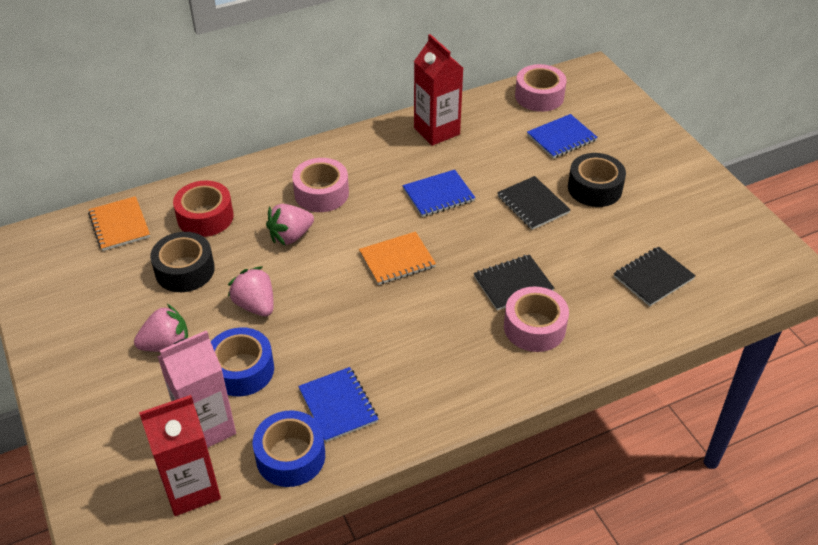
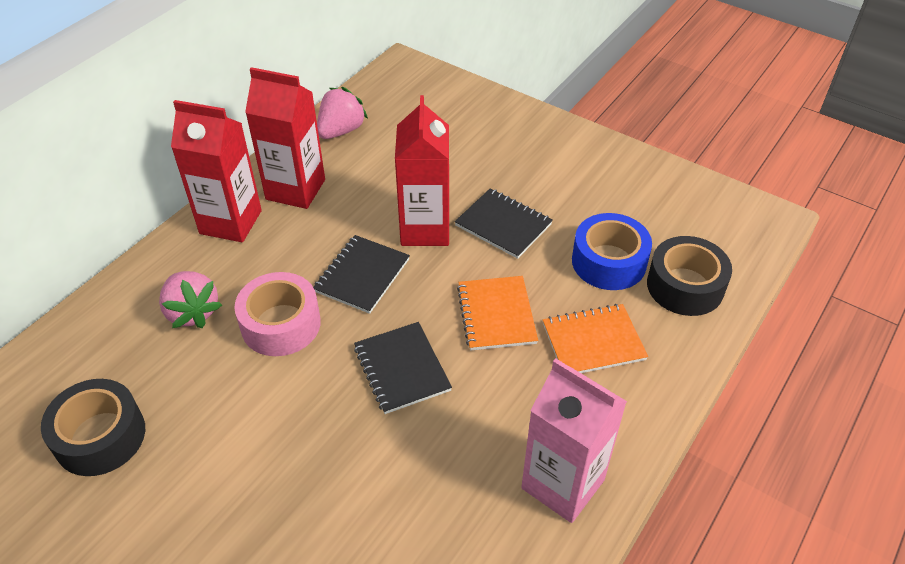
blue notebook: 3 -> 0
blue tape: 2 -> 1
pink strawberry: 3 -> 2
pink tape: 3 -> 1
red carton: 2 -> 3
red tape: 1 -> 0

